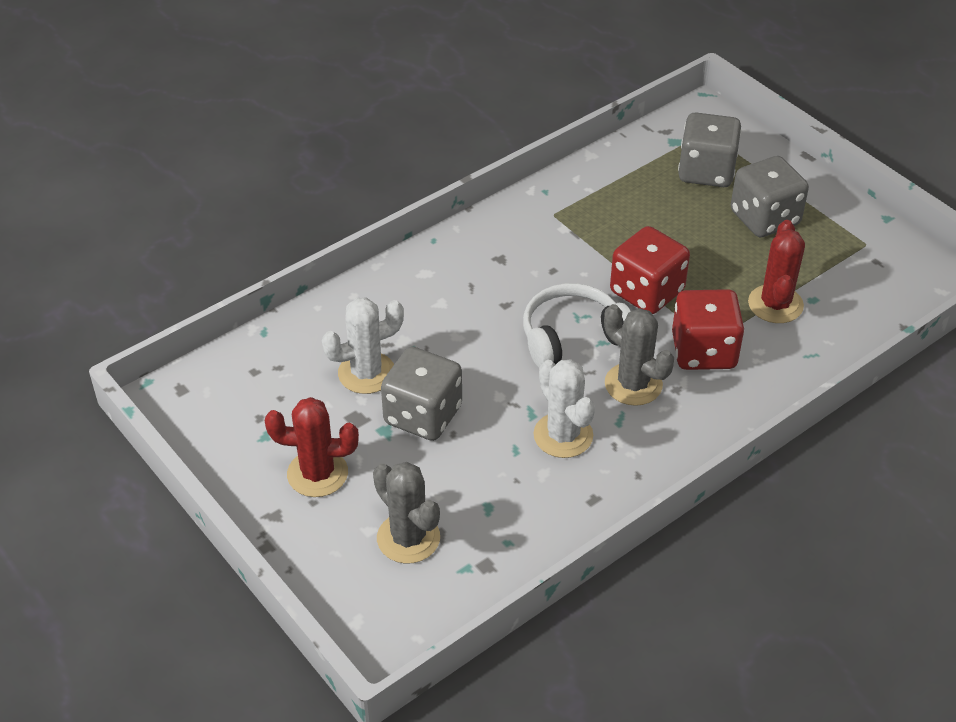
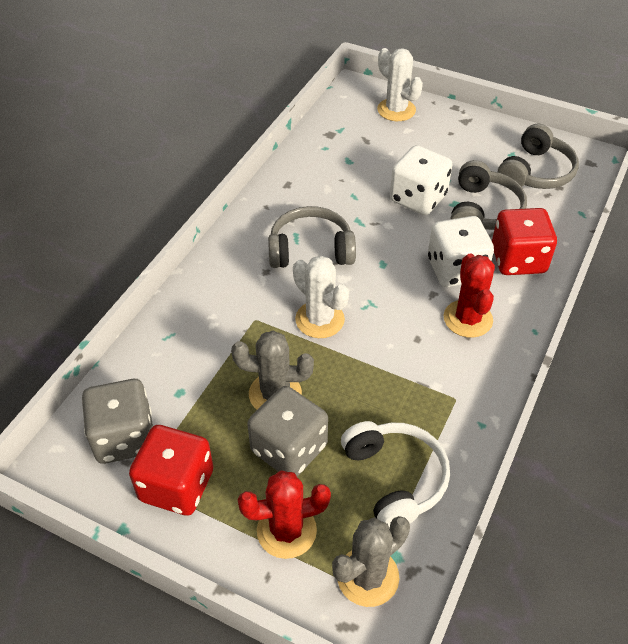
grey dice: 3 -> 2
grey headphones: 0 -> 3
white dice: 0 -> 2

